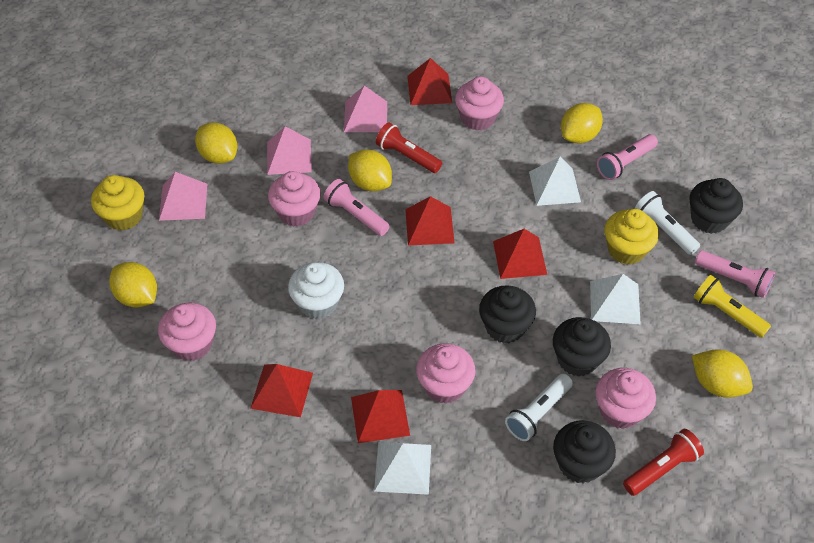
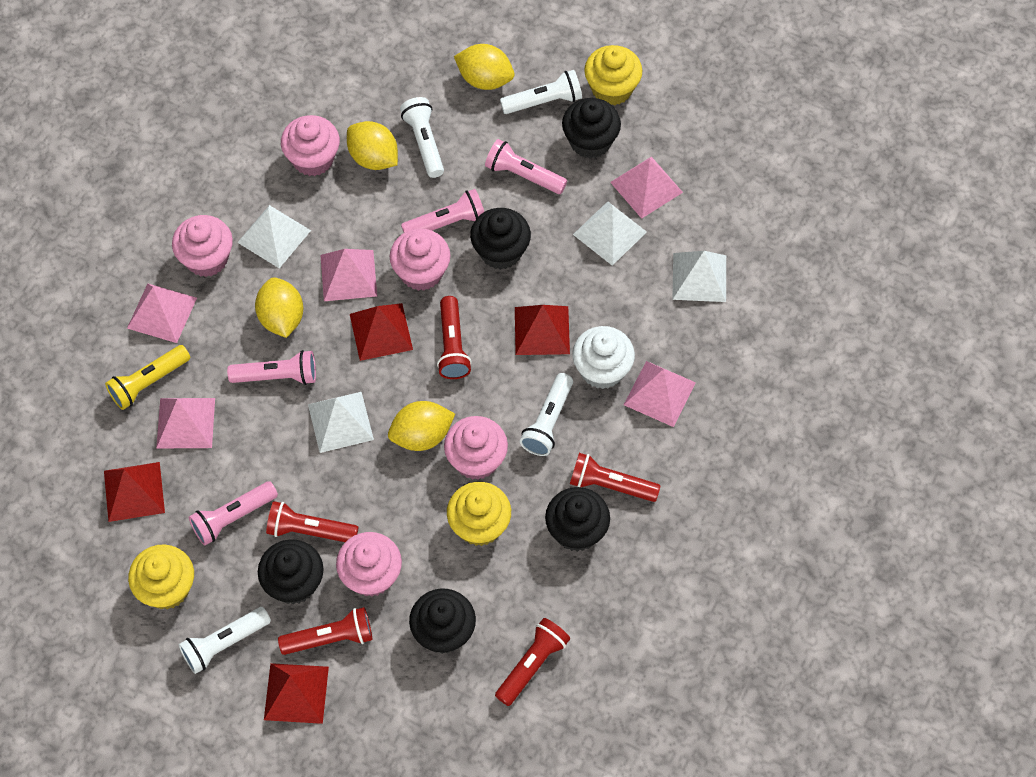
black cupcake: 4 -> 5
pink flashlight: 3 -> 4
pink pyramid: 3 -> 5
red flashlight: 2 -> 5
red pyramid: 5 -> 4
white flashlight: 2 -> 4
white pyramid: 3 -> 4
yellow cupcake: 2 -> 3
yellow lemon: 5 -> 4

